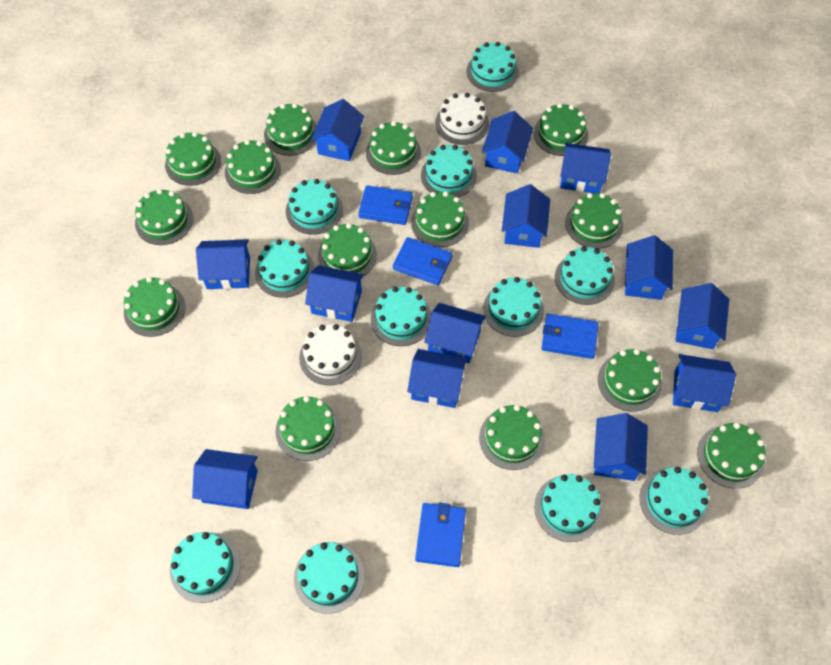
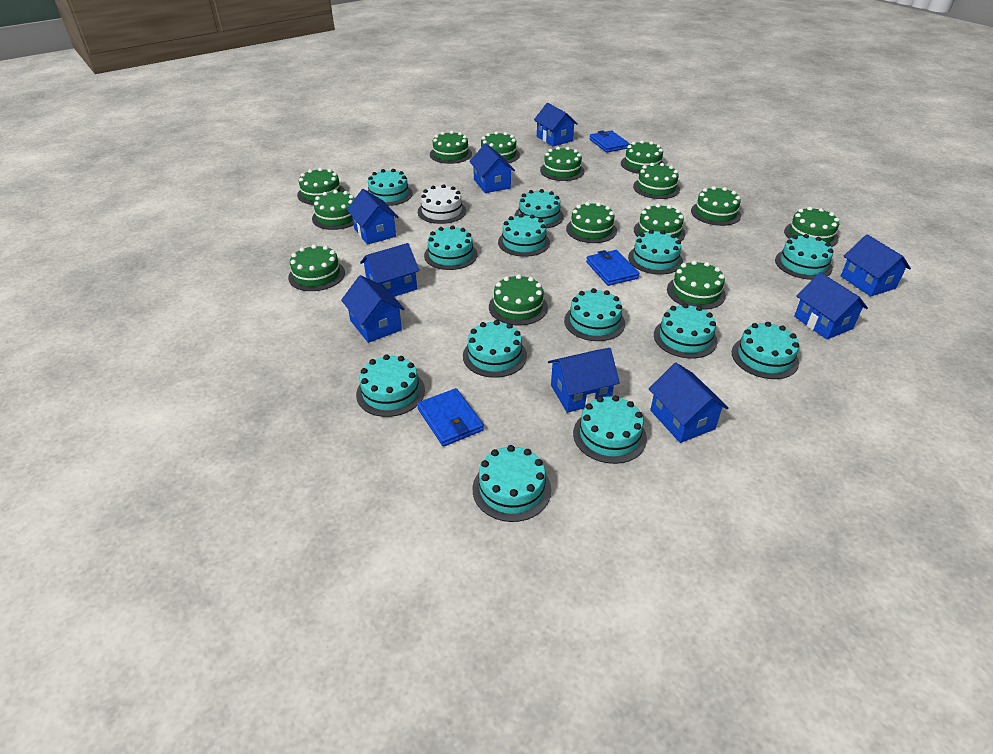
blue house: 13 -> 9
blue wallet: 4 -> 3
turquoise cake: 11 -> 13
white cake: 2 -> 1

